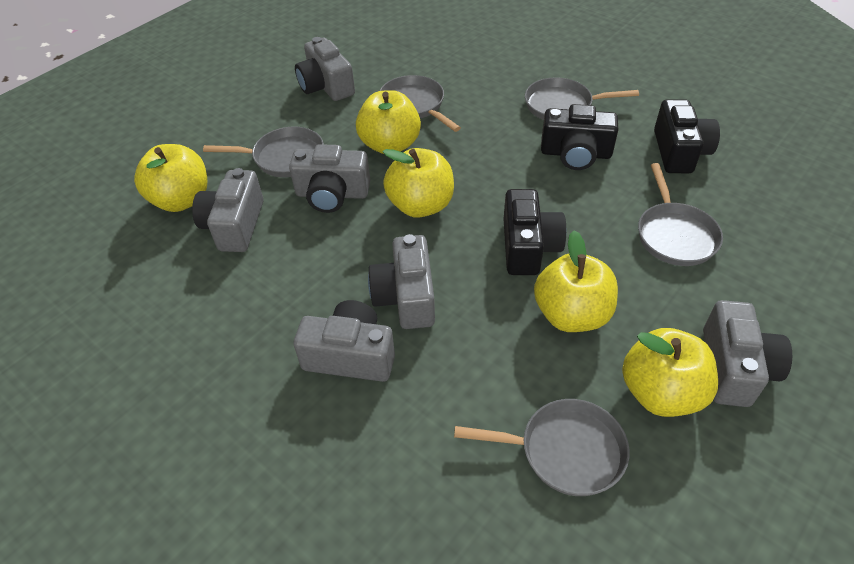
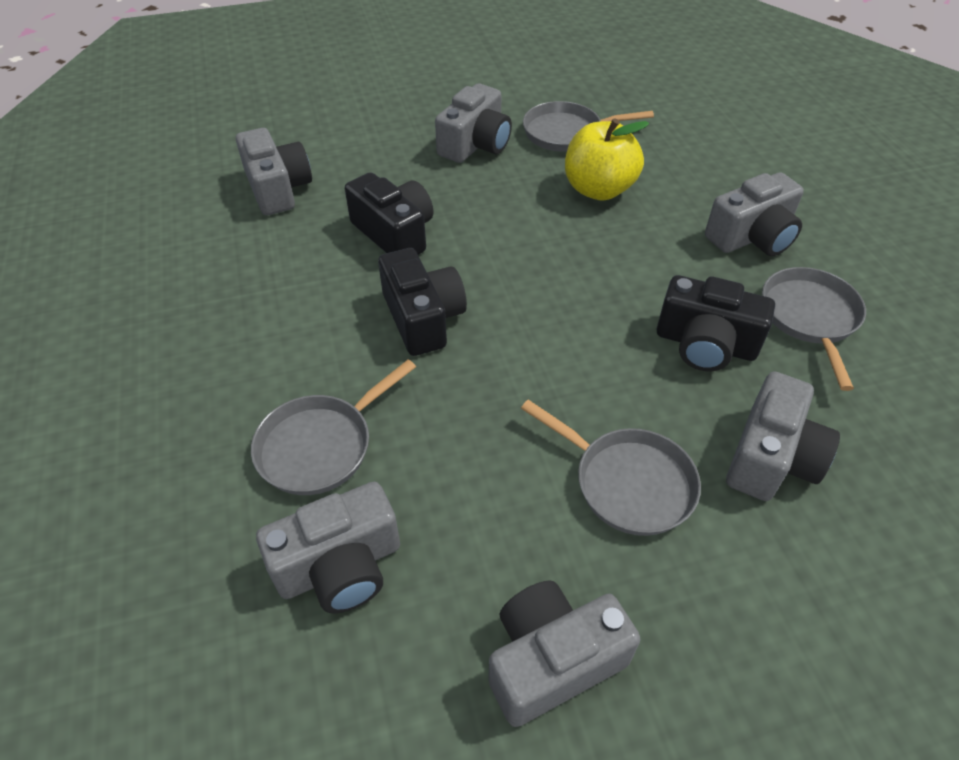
grey pan: 5 -> 4
yellow apple: 5 -> 1

